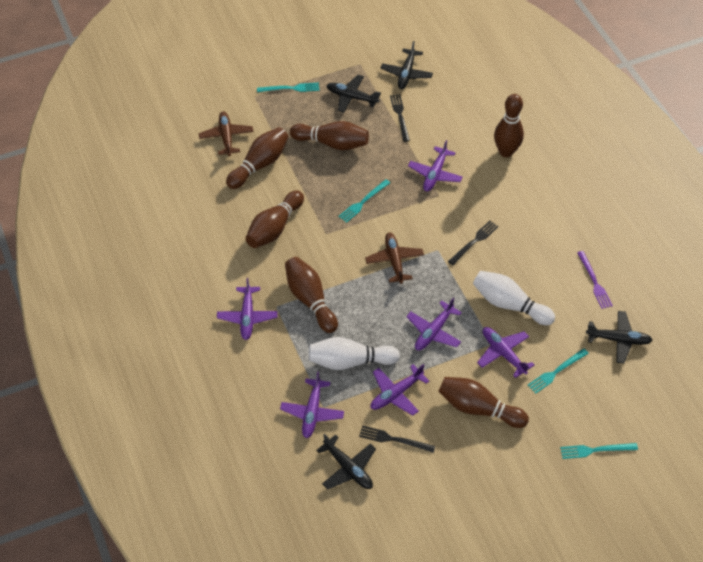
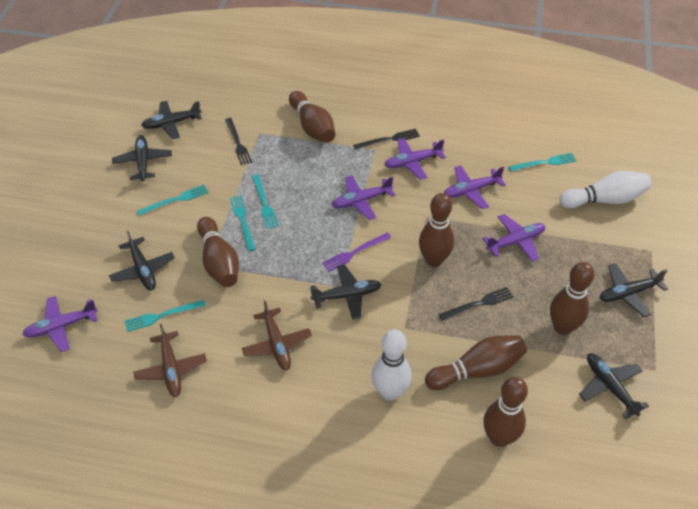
black plane: 4 -> 6
purple plane: 6 -> 5
turquoise fork: 4 -> 5

